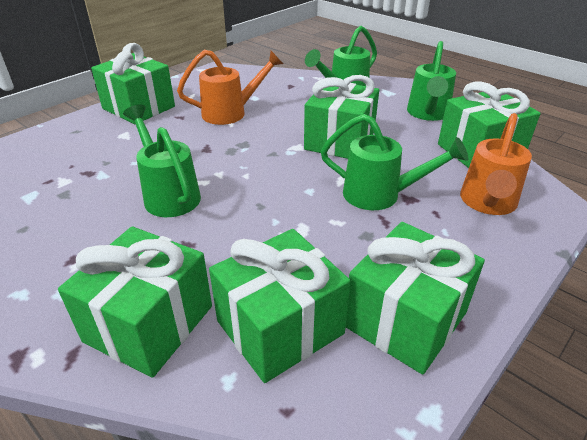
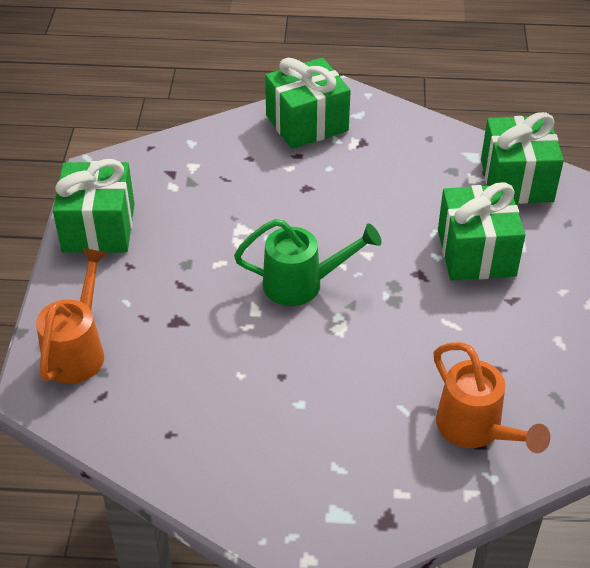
green gift: 6 -> 4
green watering can: 4 -> 1

